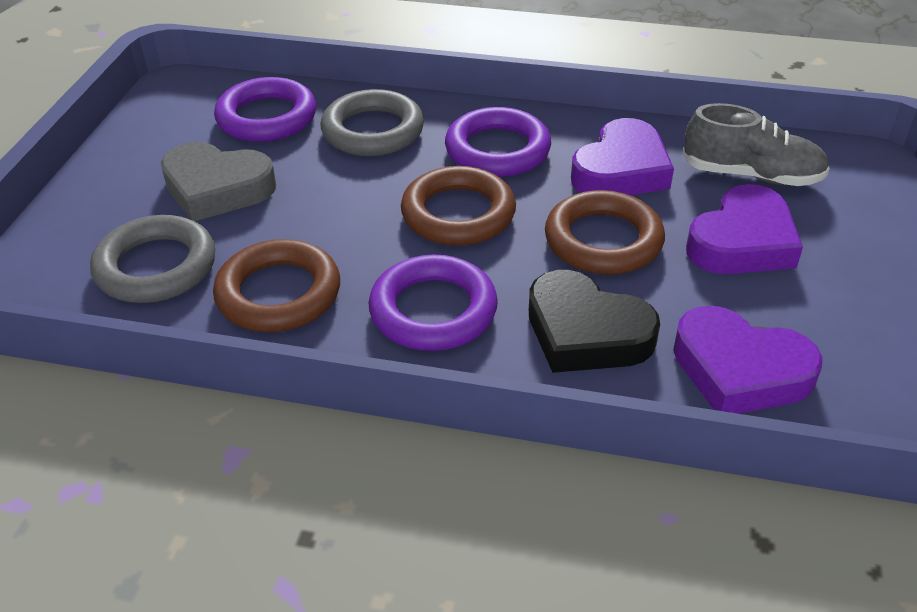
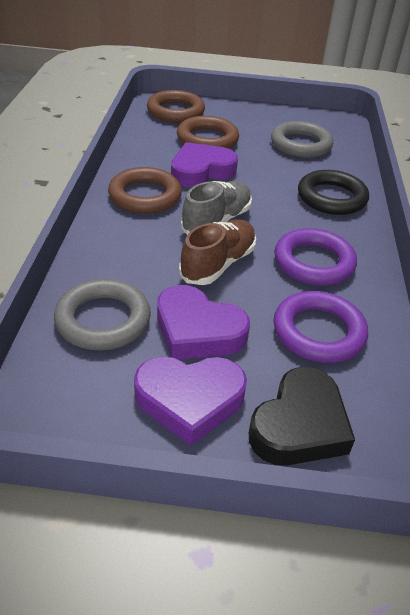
black ring: 0 -> 1
brown shoe: 0 -> 1
grey heart: 1 -> 0
purple ring: 3 -> 2

